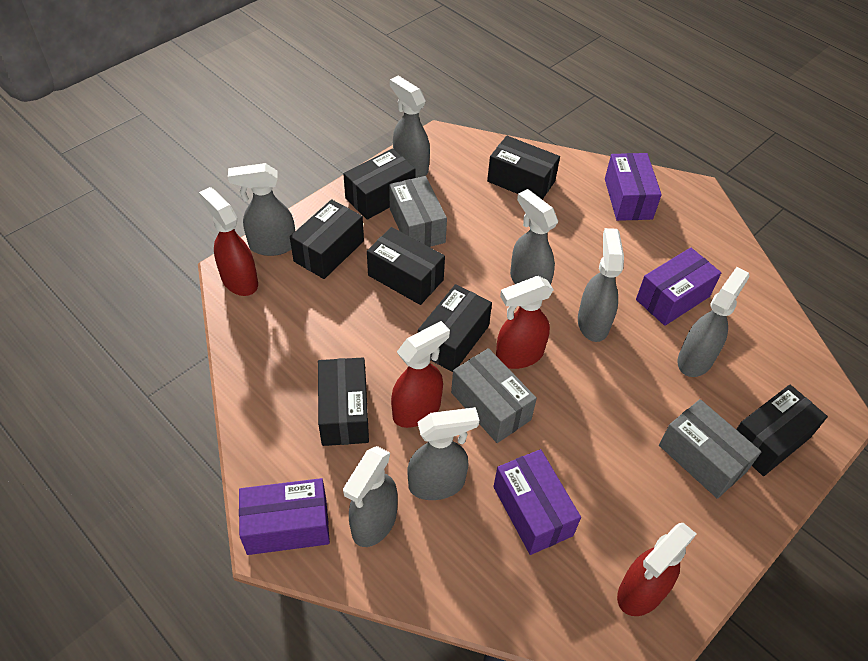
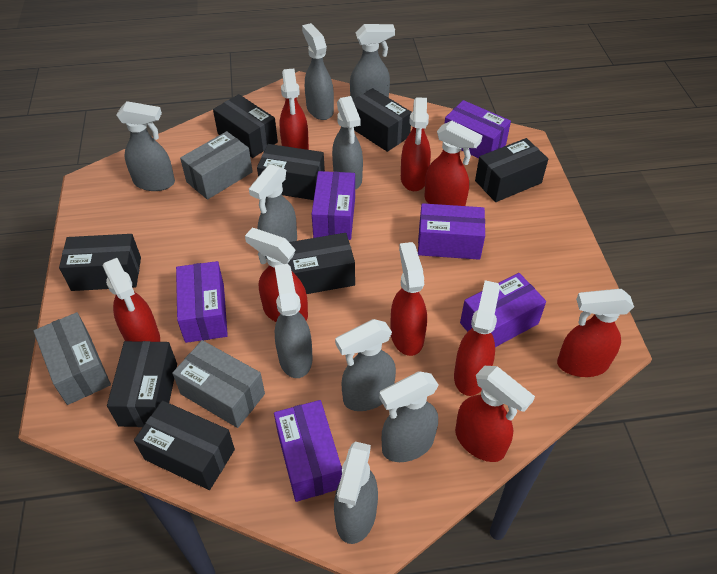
black box: 7 -> 8
grey spray bottle: 7 -> 9
purple box: 4 -> 6
red spray bottle: 4 -> 9

